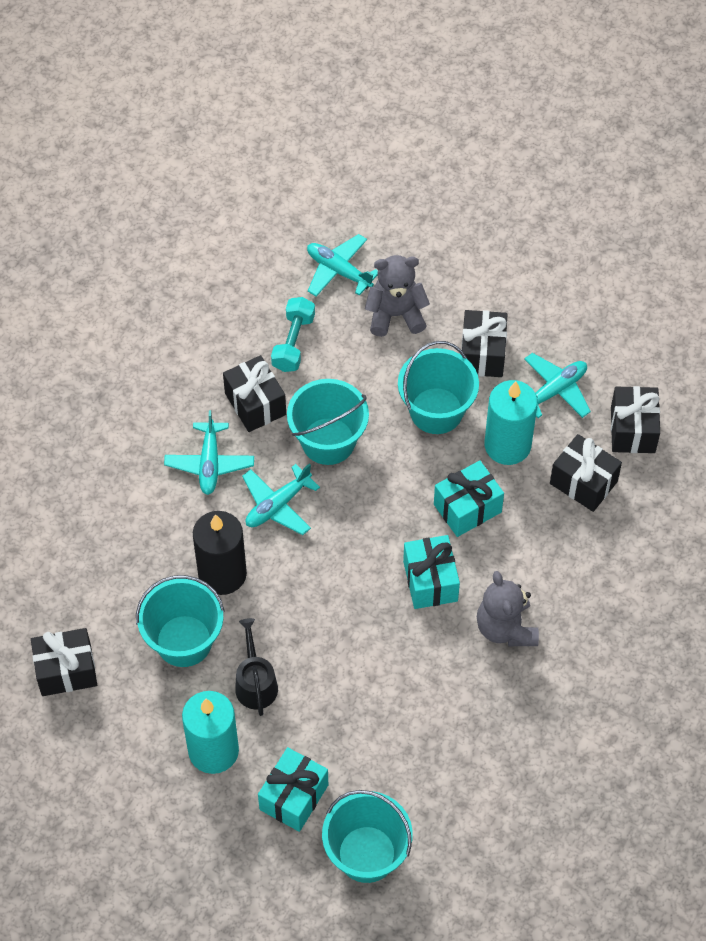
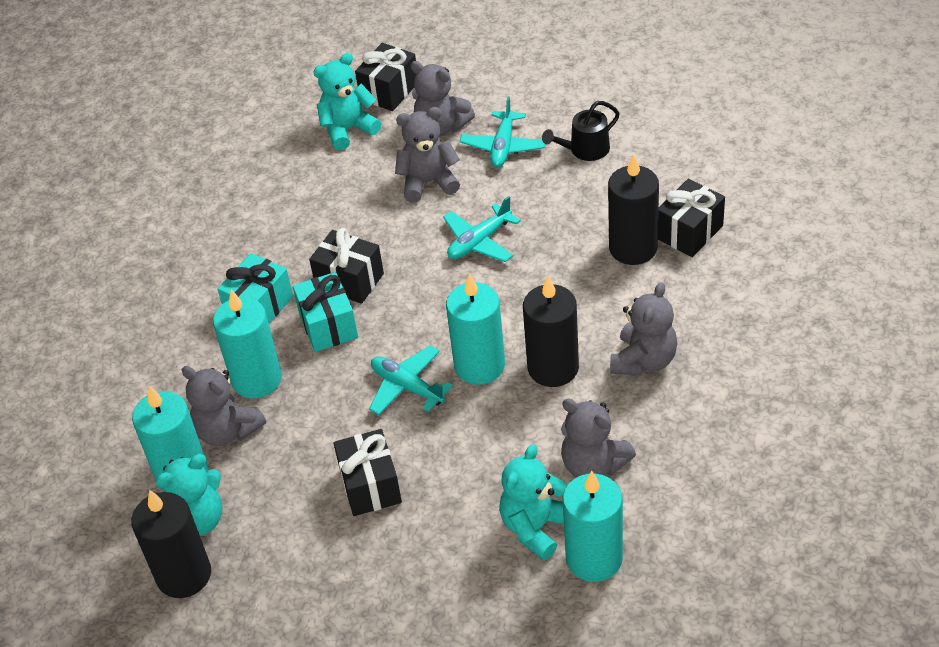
black candle: 1 -> 3
black gift: 5 -> 4
grey teddy bear: 2 -> 5
turquoise bucket: 4 -> 0
turquoise candle: 2 -> 4
turquoise dumbbell: 1 -> 0
turquoise gift: 3 -> 2
turquoise plane: 4 -> 3
turquoise teddy bear: 0 -> 3

